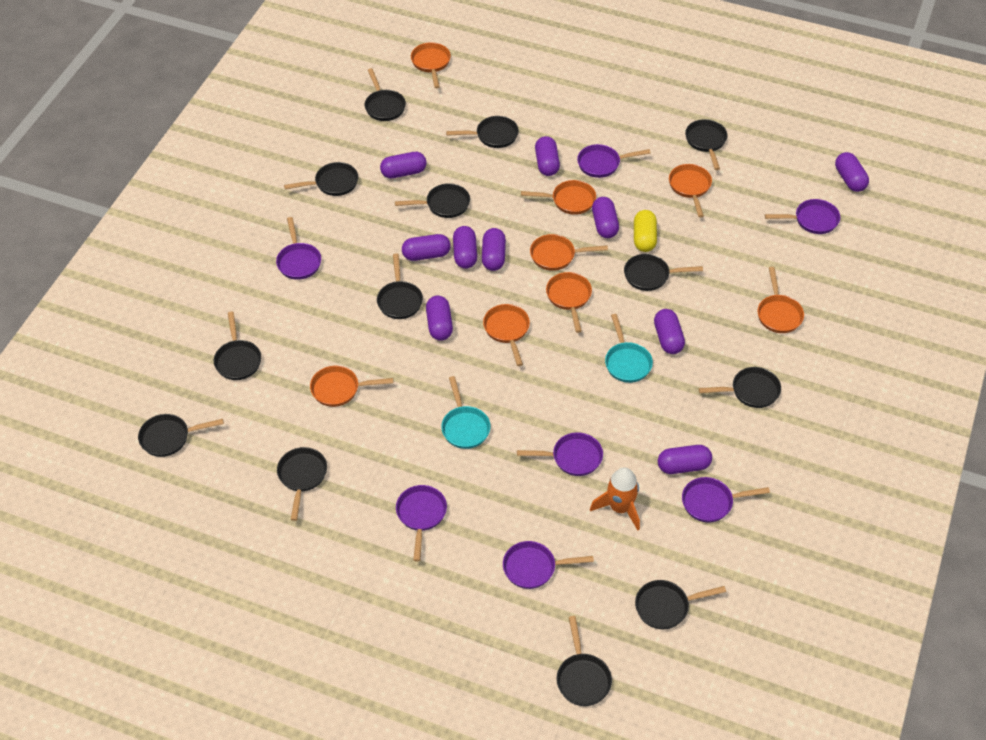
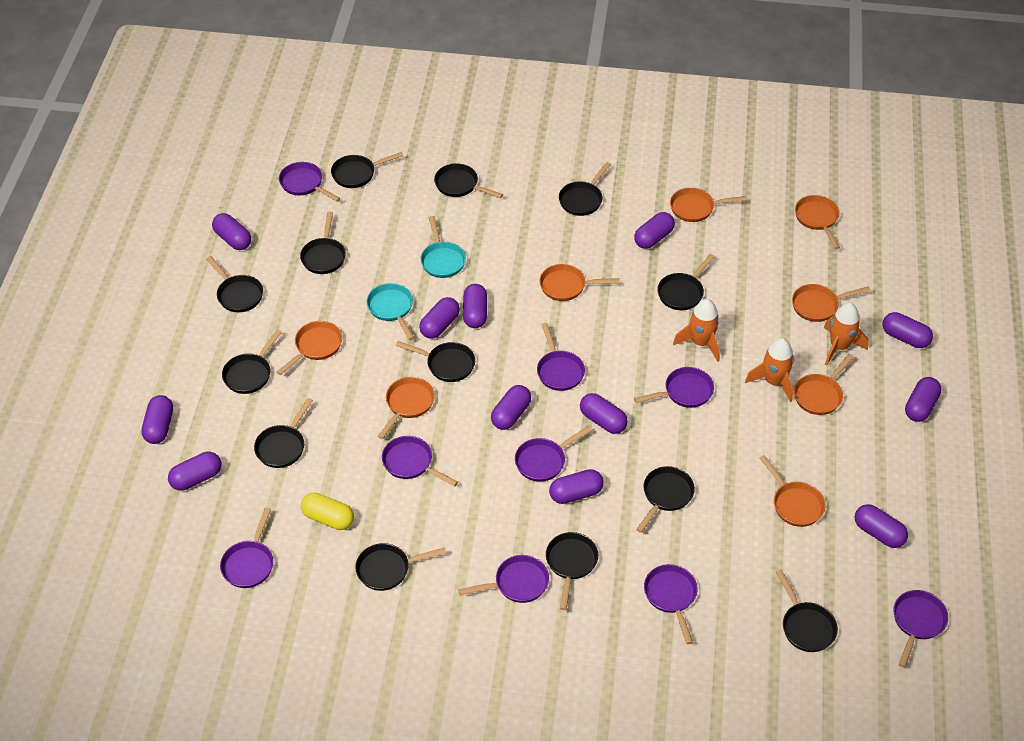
orange rocket: 1 -> 3
purple capsule: 10 -> 12
purple pan: 7 -> 9

